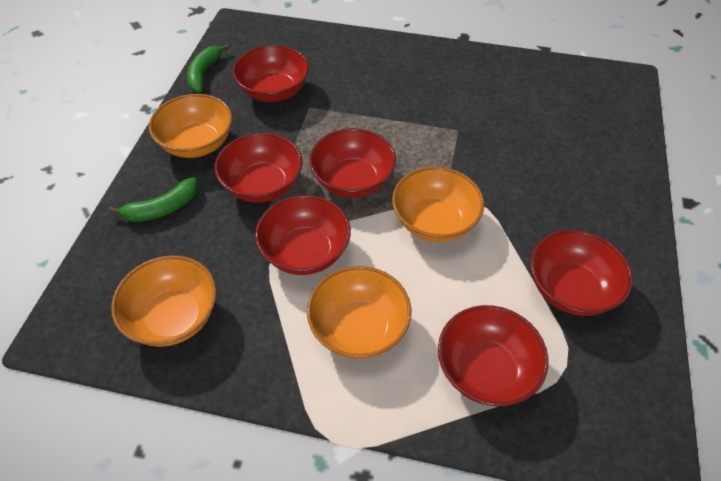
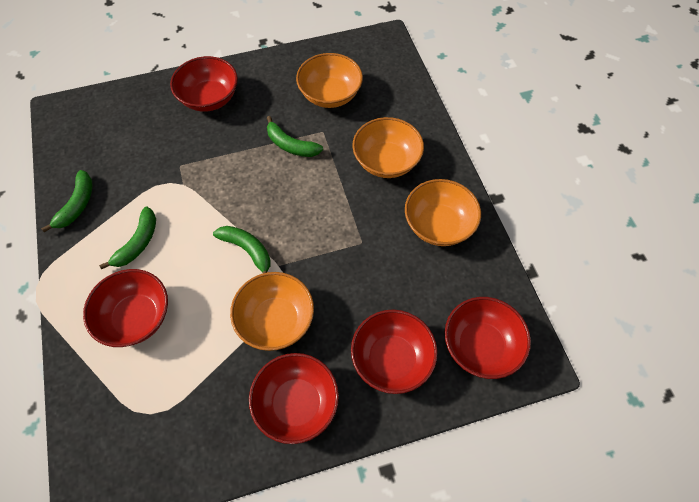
green banana: 2 -> 4
red bowl: 6 -> 5

